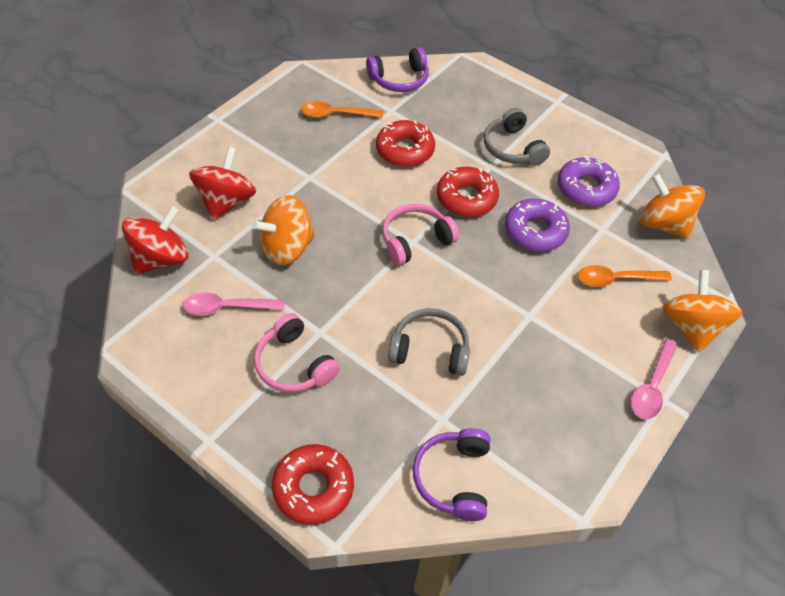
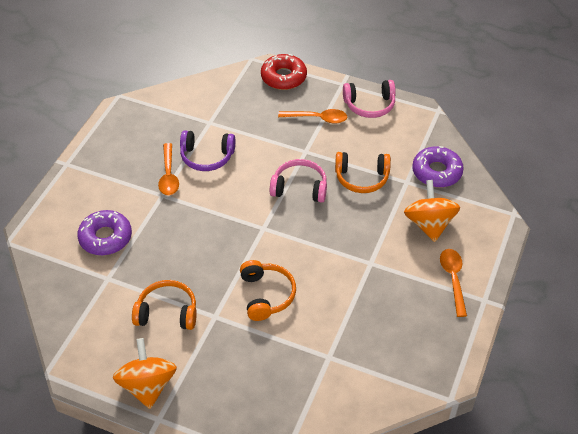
grey headphones: 2 -> 0
orange headphones: 0 -> 3
orange spinning top: 3 -> 2
orange spoon: 2 -> 3
pink spoon: 2 -> 0
purple headphones: 2 -> 1
red donut: 3 -> 1
red spinning top: 2 -> 0

